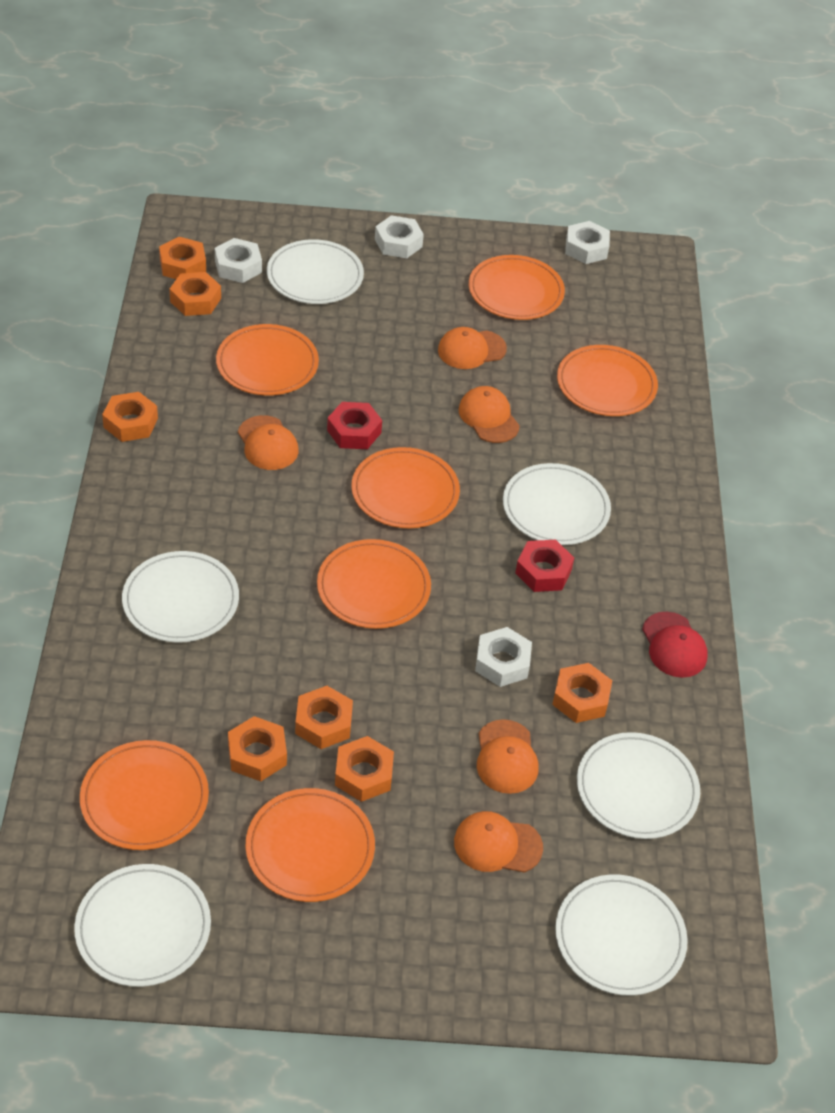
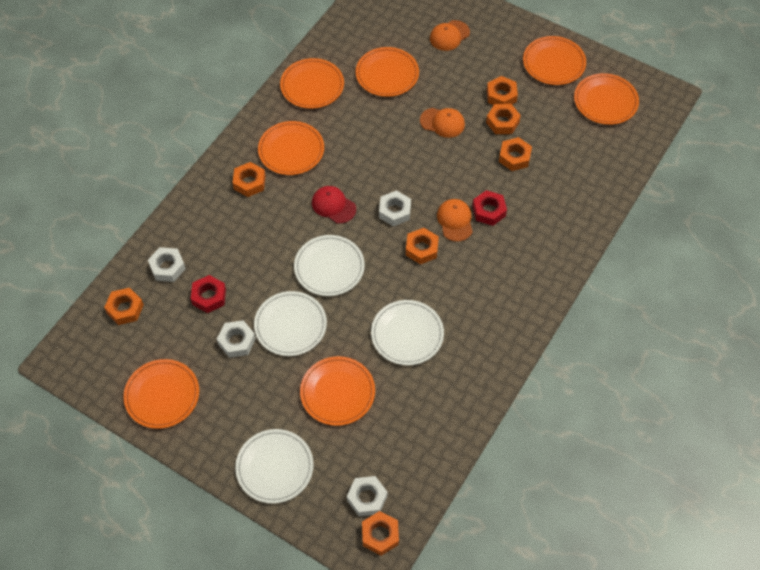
orange cap: 5 -> 3
white plate: 6 -> 4

